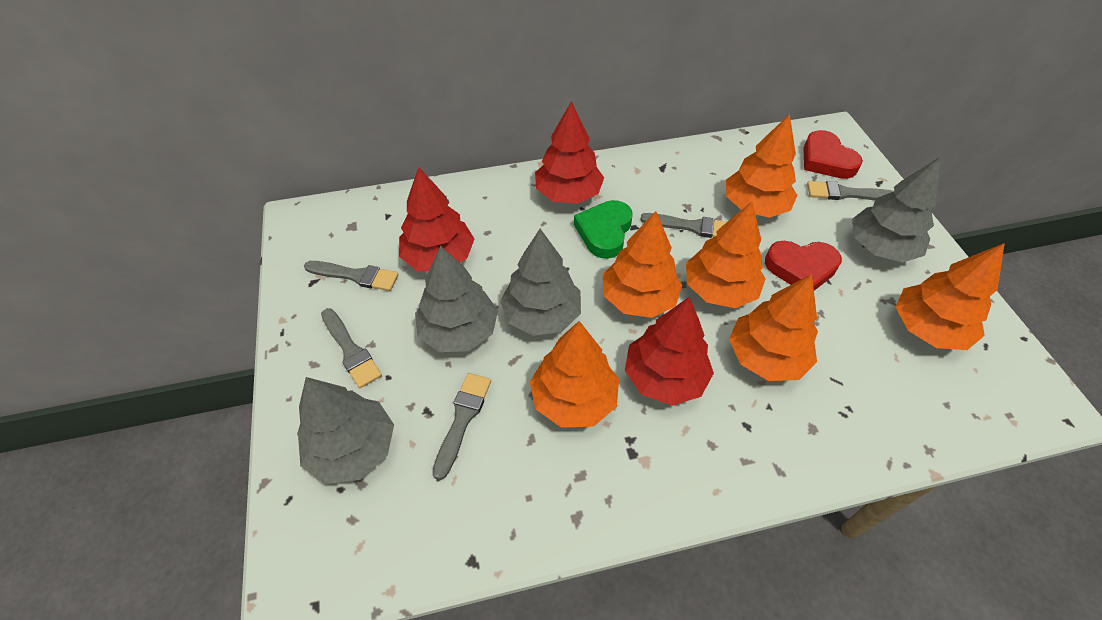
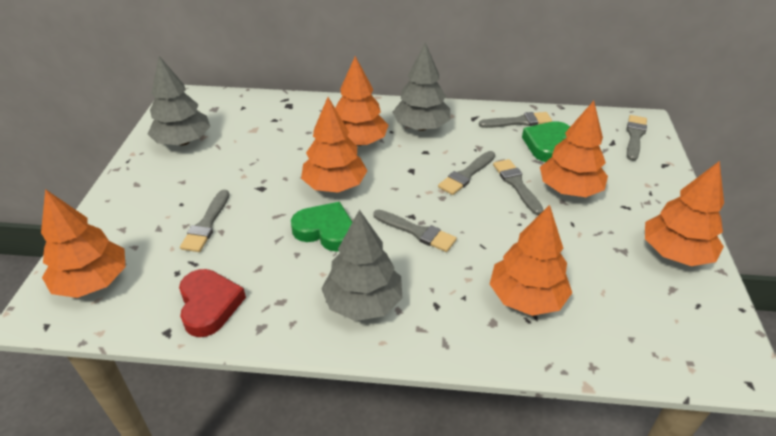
green heart: 1 -> 2
grey brush: 5 -> 6
grey tree: 4 -> 3
red heart: 2 -> 1
red tree: 3 -> 0

